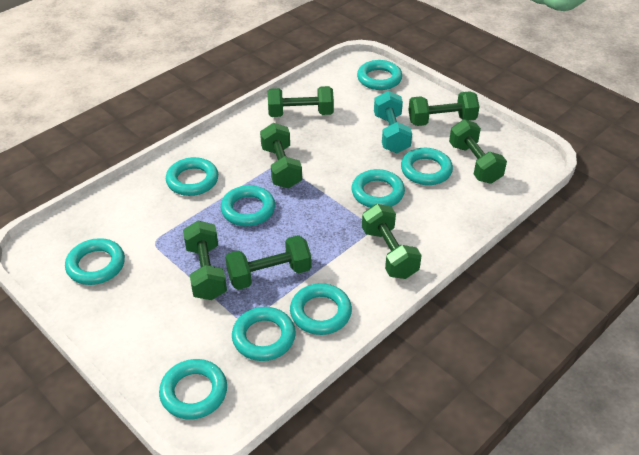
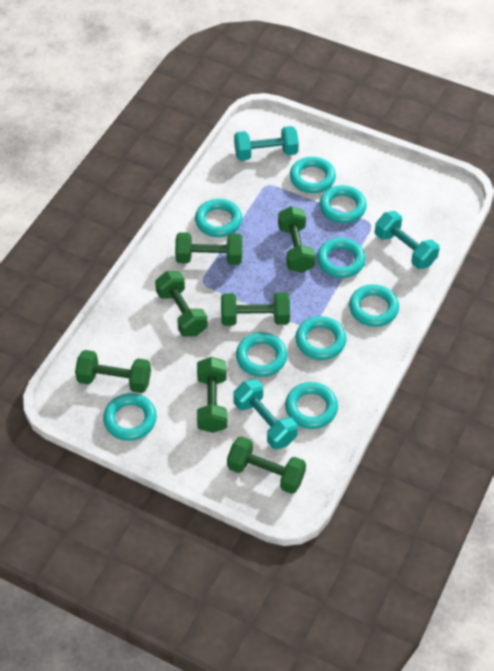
turquoise dumbbell: 1 -> 3

